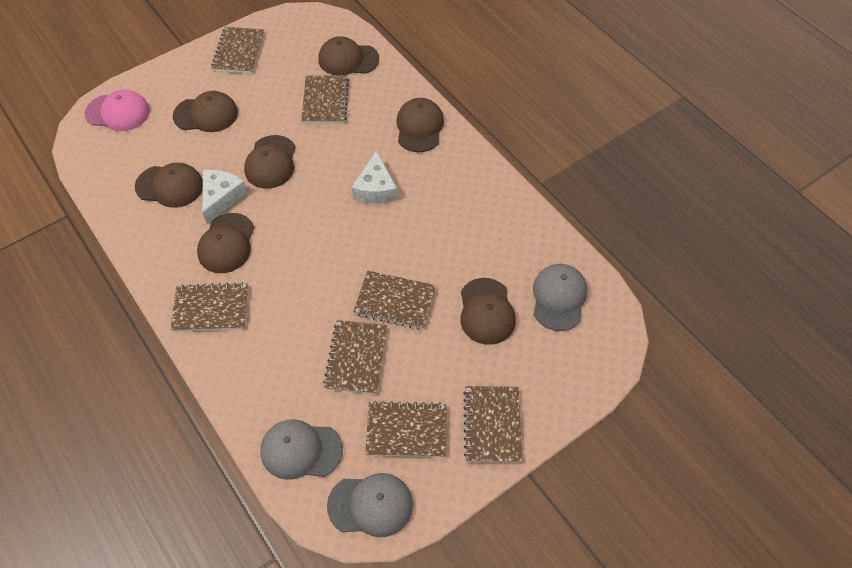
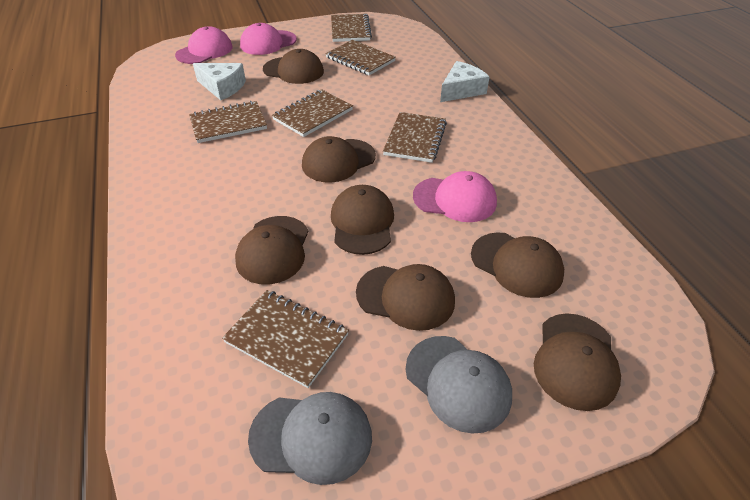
brown notebook: 7 -> 6
grey cap: 3 -> 2
pink cap: 1 -> 3

